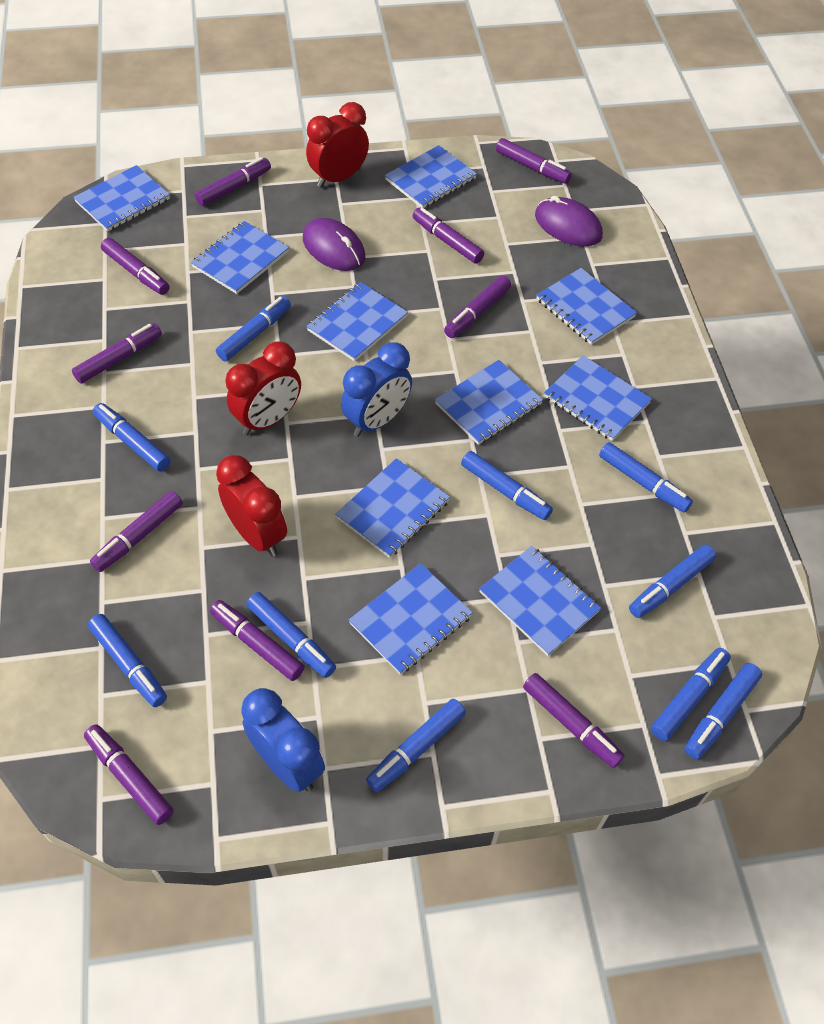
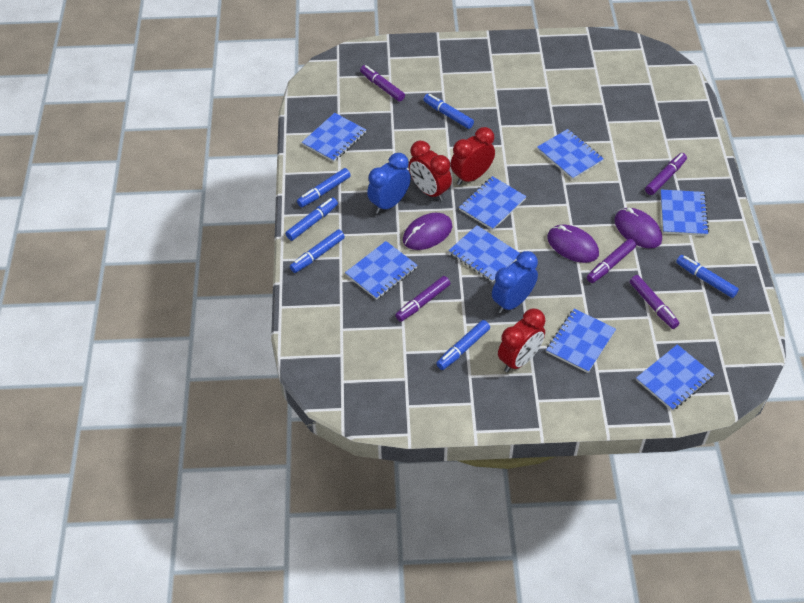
blue marker: 10 -> 6
blue notebook: 10 -> 8
purple marker: 10 -> 5
purple mouse: 2 -> 3

